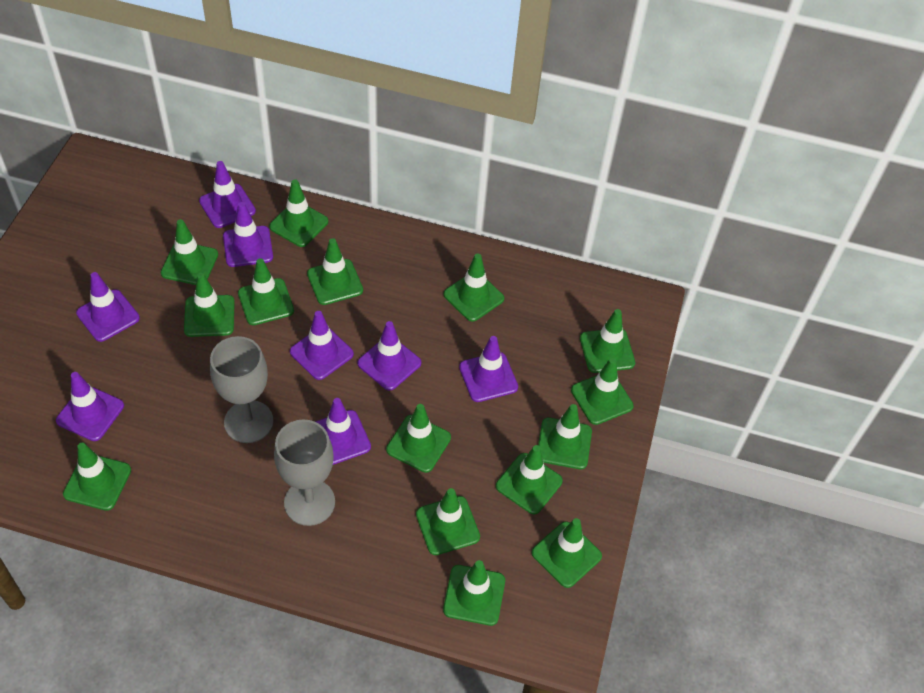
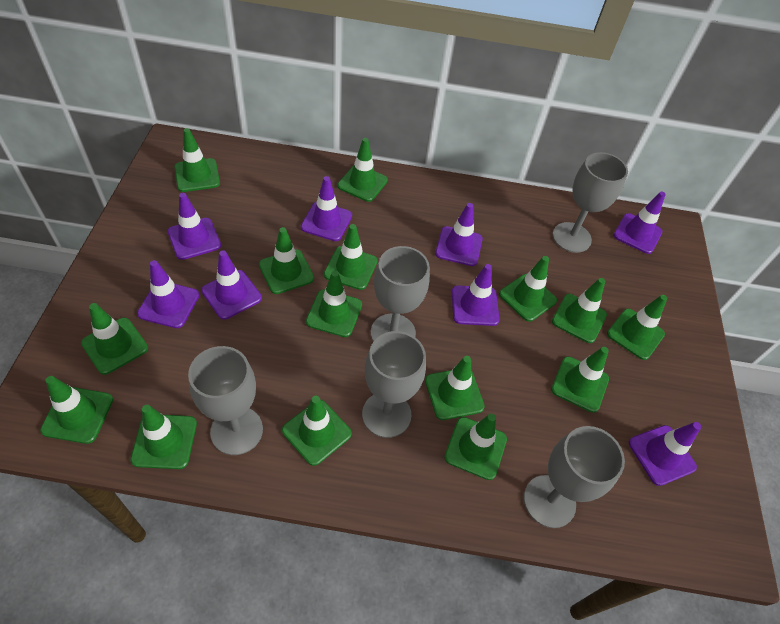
grey goblet: 2 -> 5

